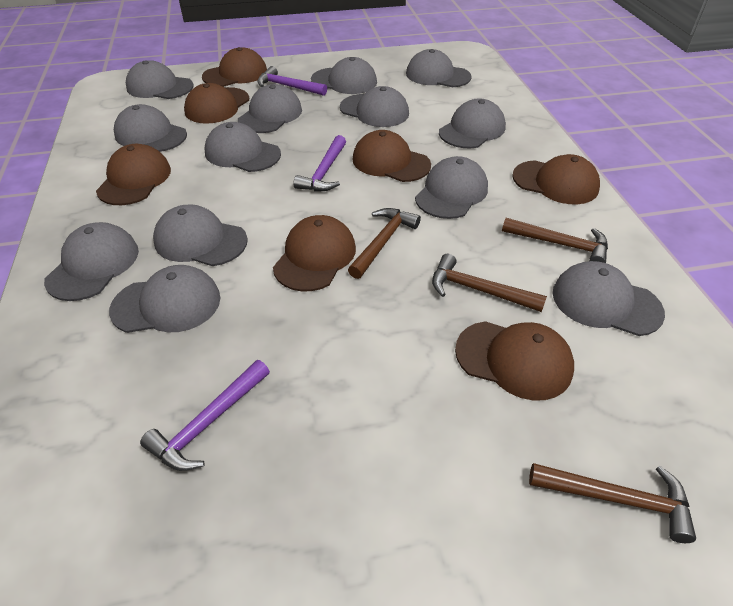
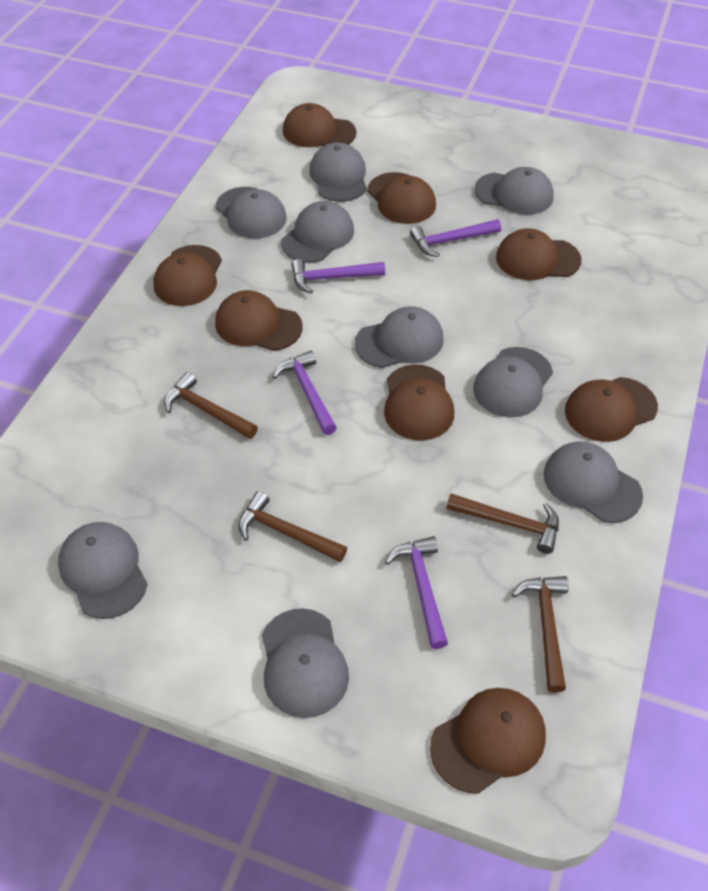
brown cap: 7 -> 8
grey cap: 13 -> 9
purple hammer: 3 -> 4

